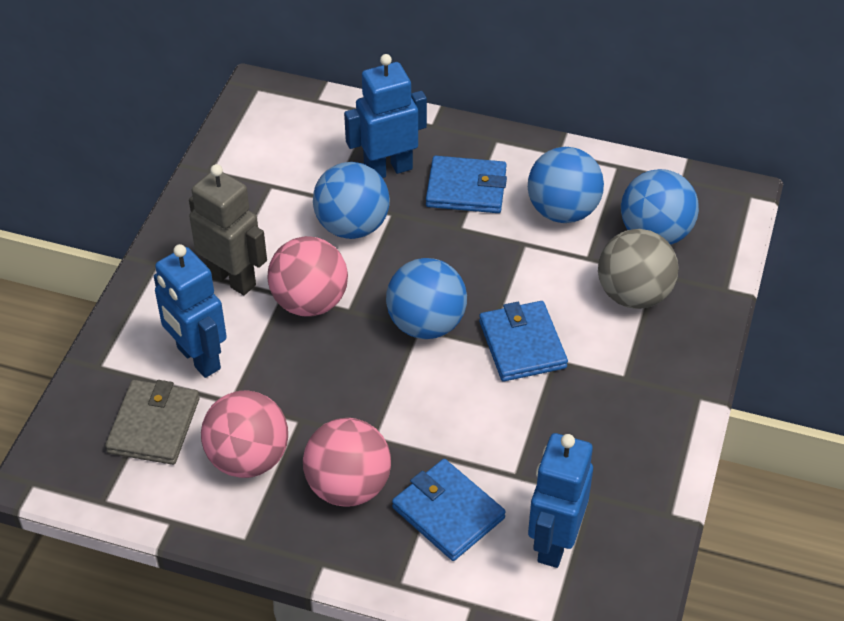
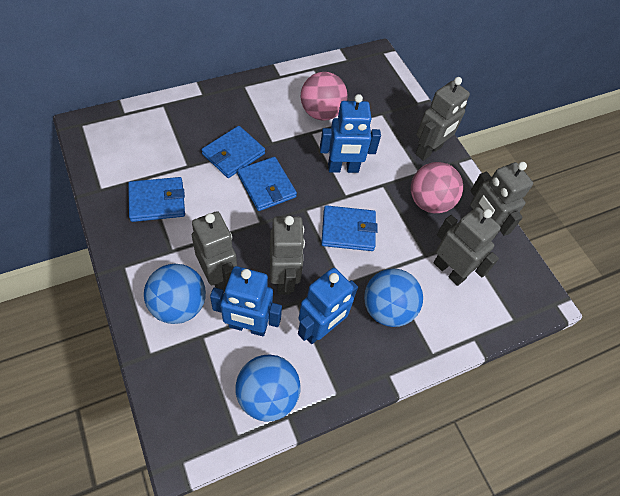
blue ball: 4 -> 3
blue wallet: 3 -> 4
grey ball: 1 -> 0
grey robot: 1 -> 5
grey wallet: 1 -> 0
pink ball: 3 -> 2

